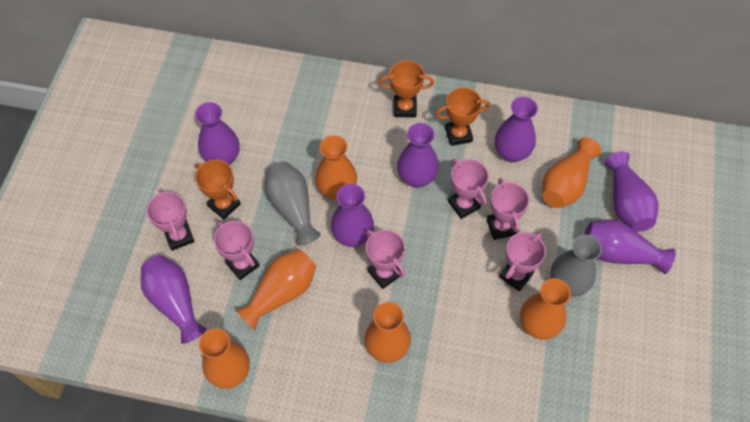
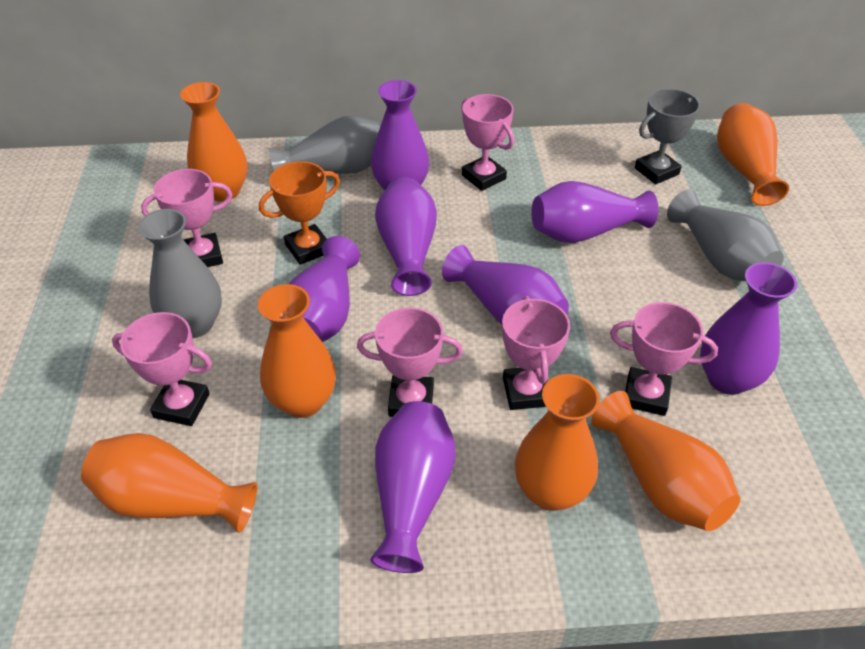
grey trophy: 0 -> 1
grey vase: 2 -> 3
orange trophy: 3 -> 1

